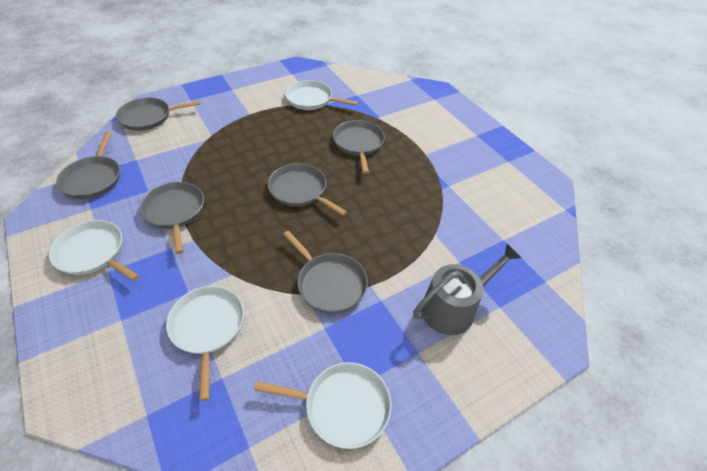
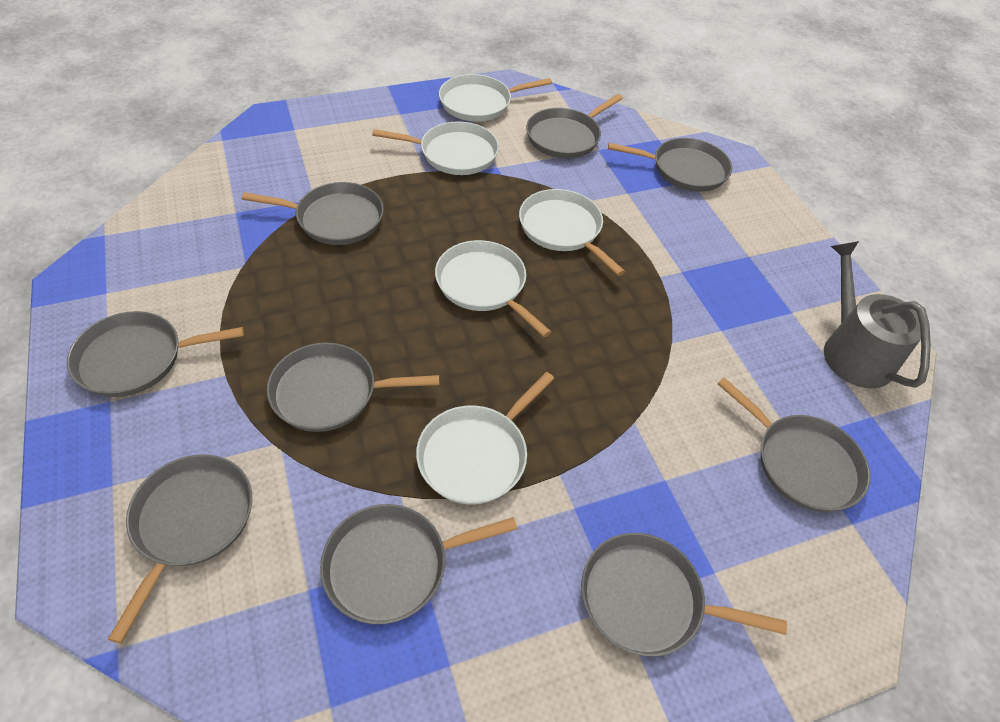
grey pan: 6 -> 9
white pan: 4 -> 5

